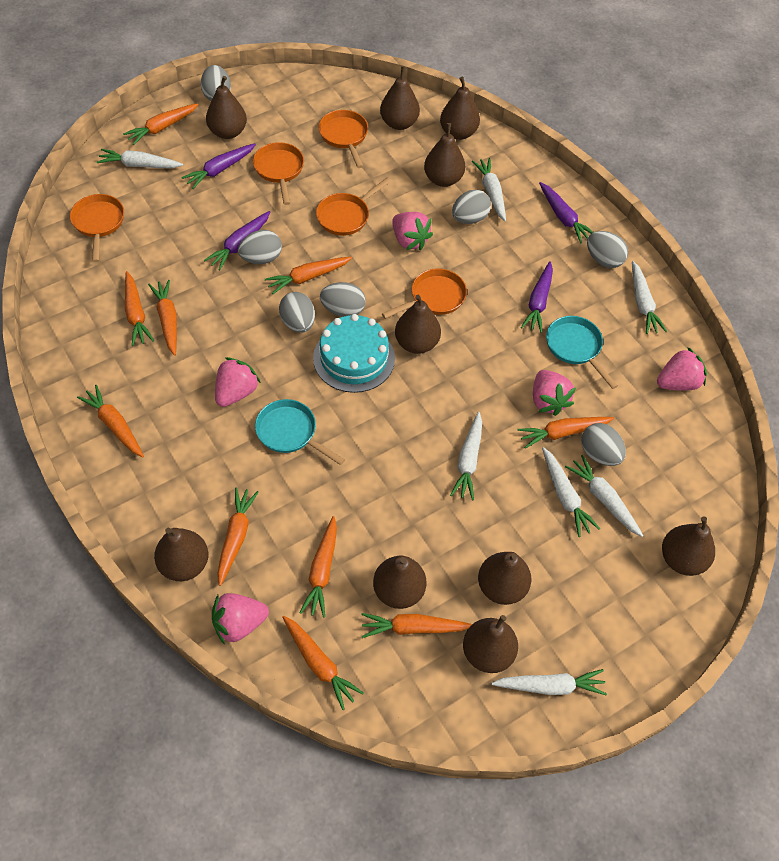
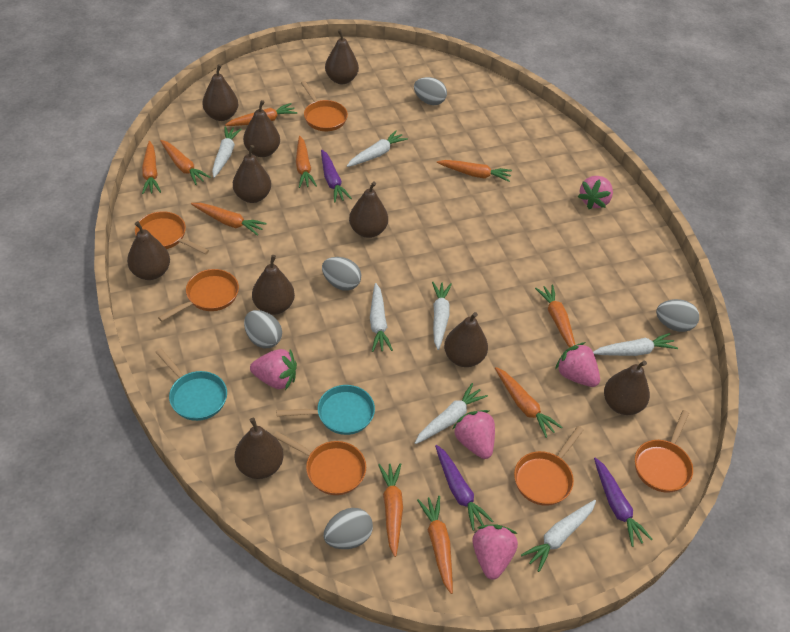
grey egg: 7 -> 5
orange pan: 5 -> 6
purple carrot: 4 -> 3
turquoise cake: 1 -> 0

